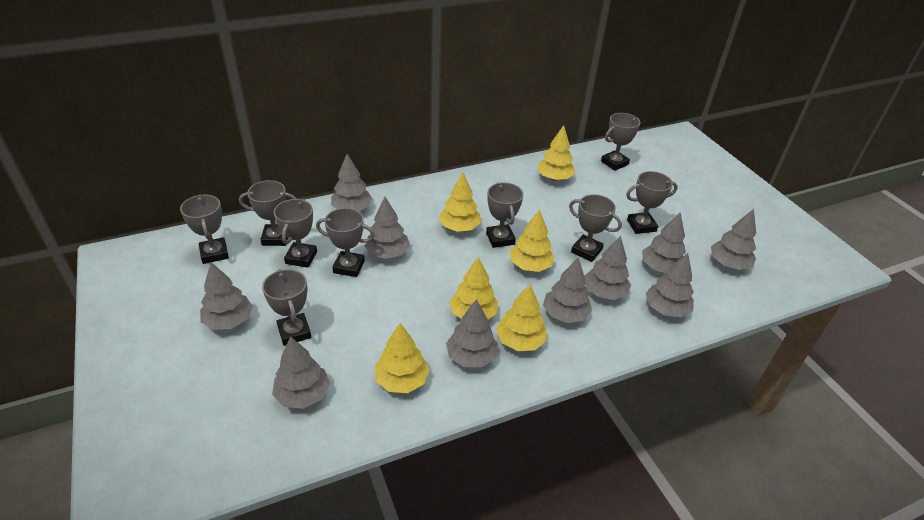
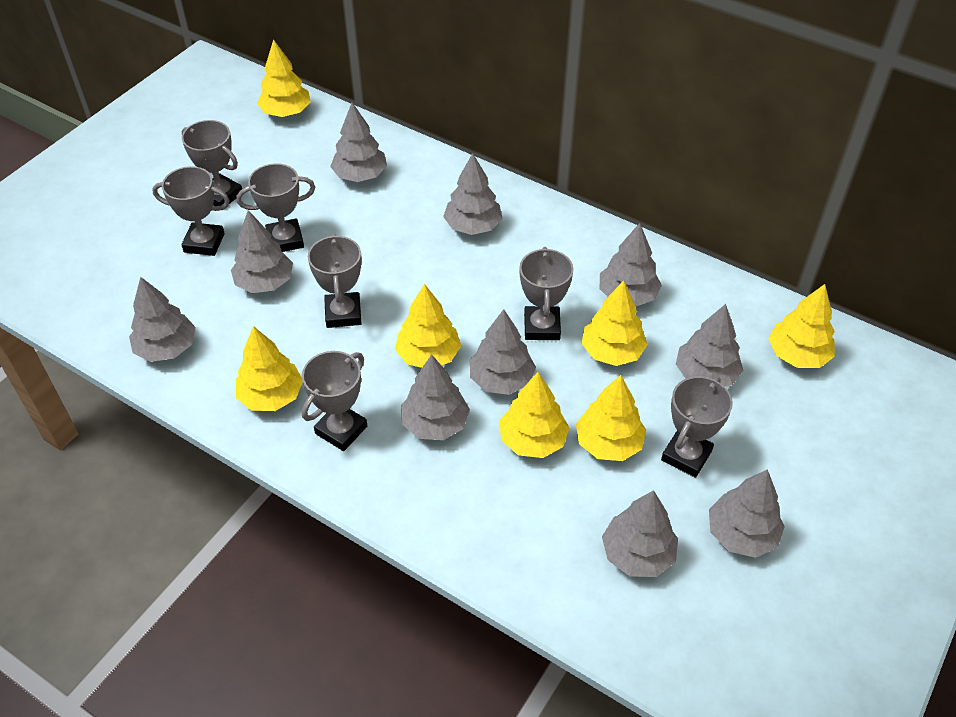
grey trophy: 9 -> 7
yellow tree: 6 -> 7

